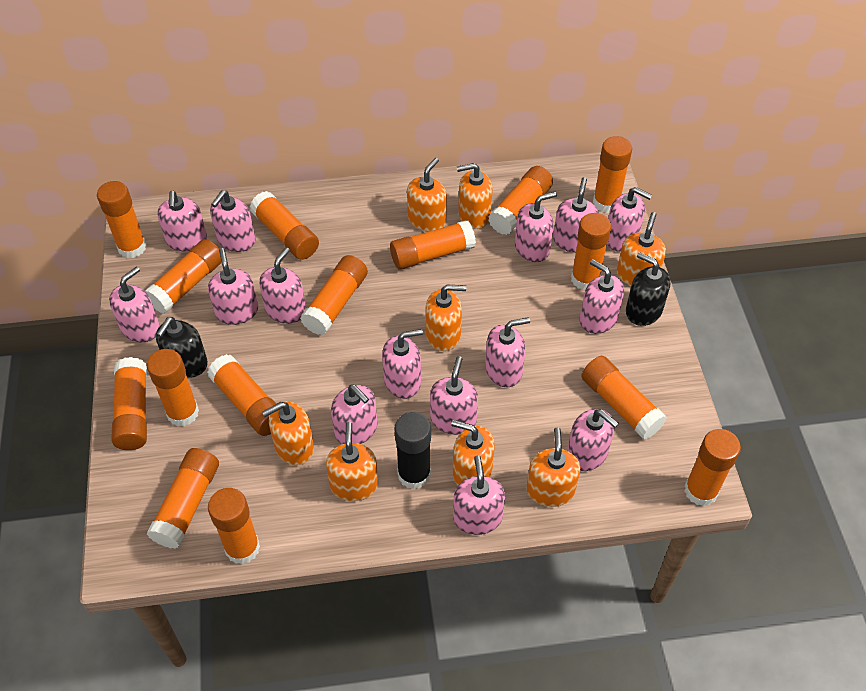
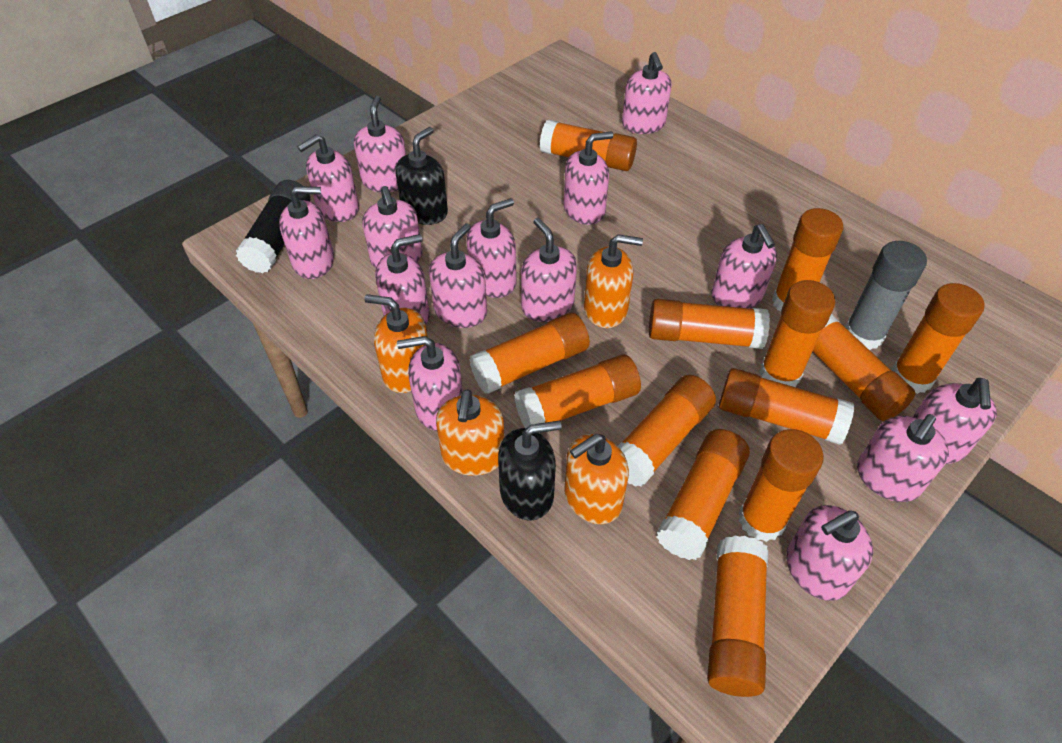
grey glue stick: 0 -> 1
orange glue stick: 15 -> 13
orange soap dispenser: 8 -> 4

